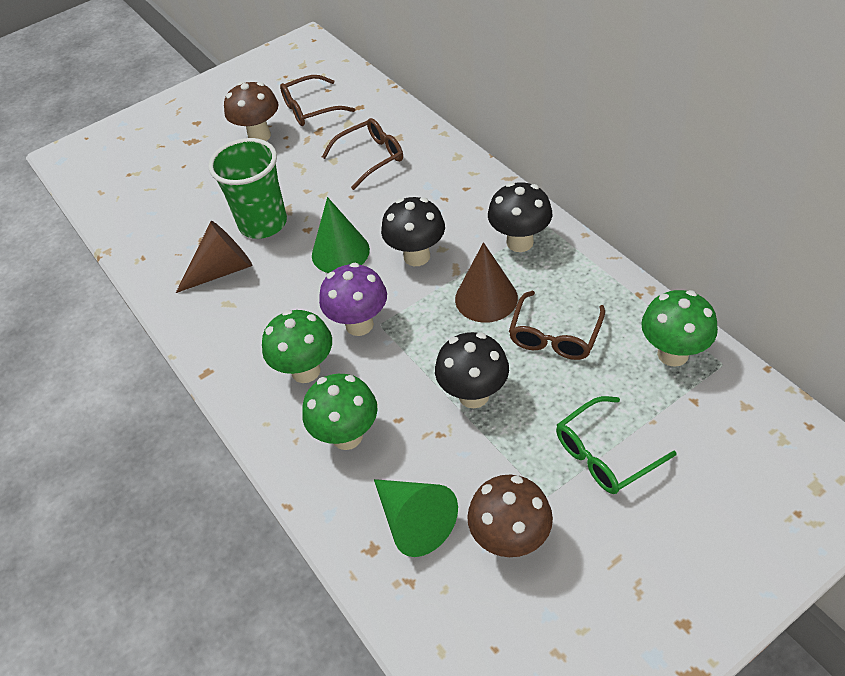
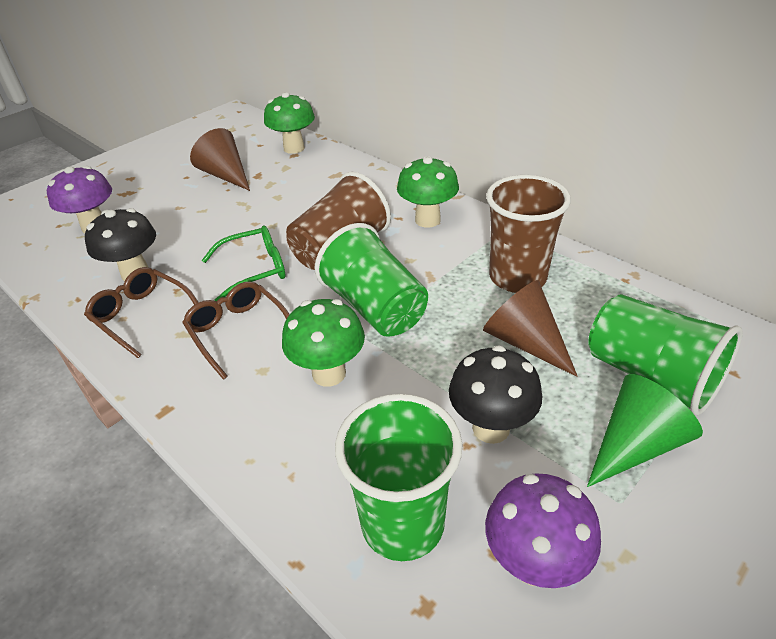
black mushroom: 3 -> 2
brown cup: 0 -> 2
brown glasses: 3 -> 2
brown mushroom: 2 -> 0
green cone: 2 -> 1
green cup: 1 -> 3
purple mushroom: 1 -> 2

